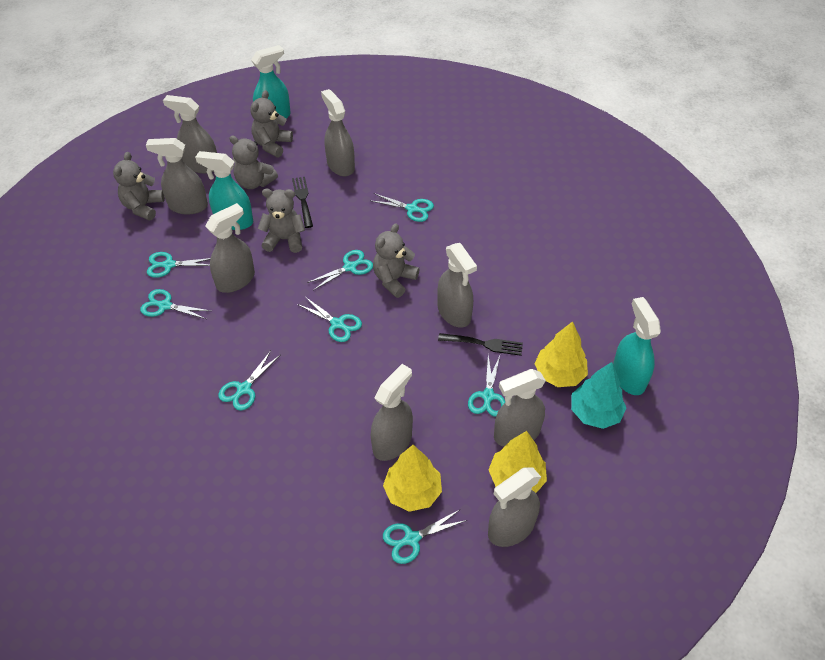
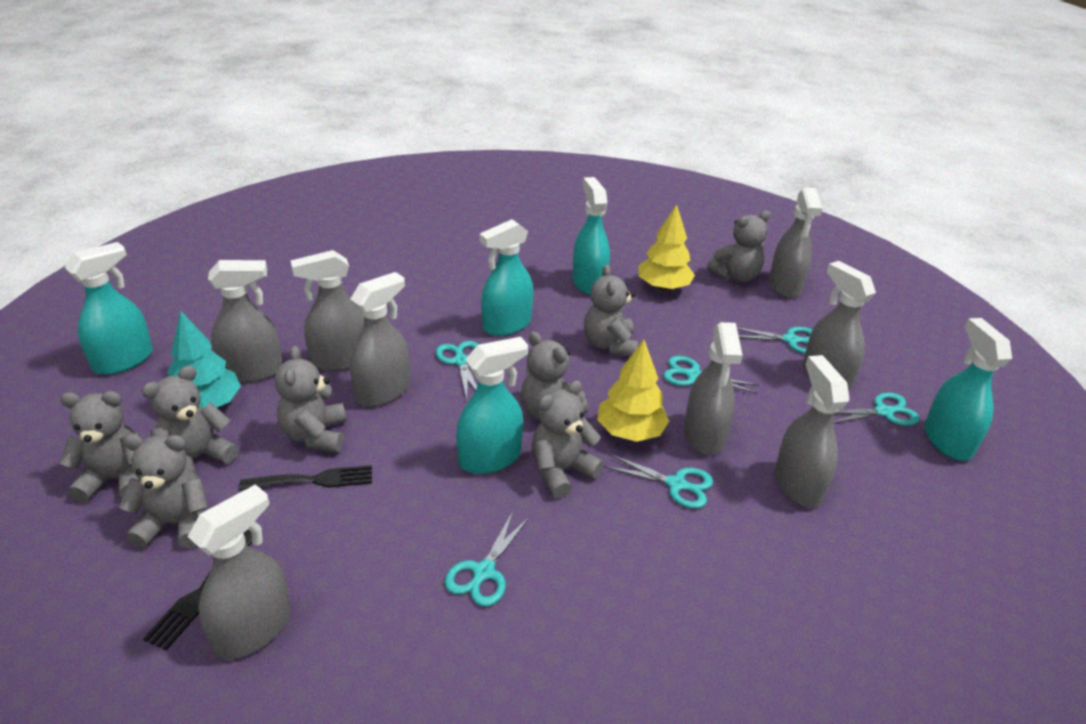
grey teddy bear: 5 -> 8
turquoise scissors: 8 -> 6
turquoise spray bottle: 3 -> 5
yellow tree: 3 -> 2

